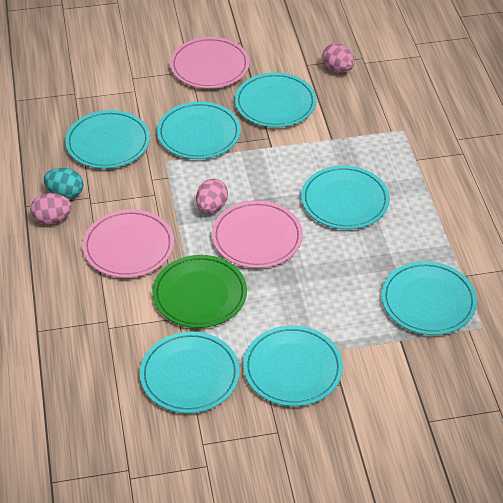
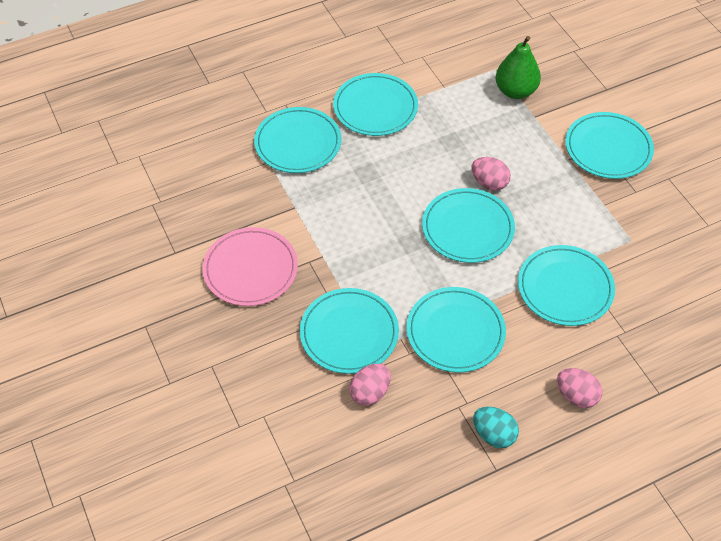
green pear: 0 -> 1
green plate: 1 -> 0
pink plate: 3 -> 1

